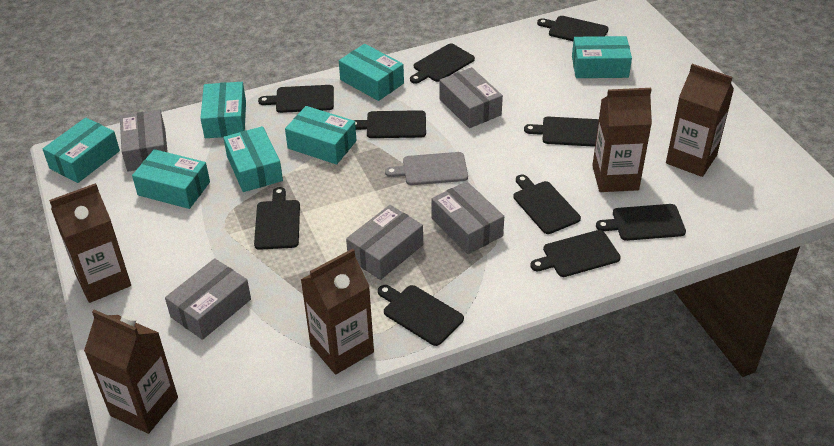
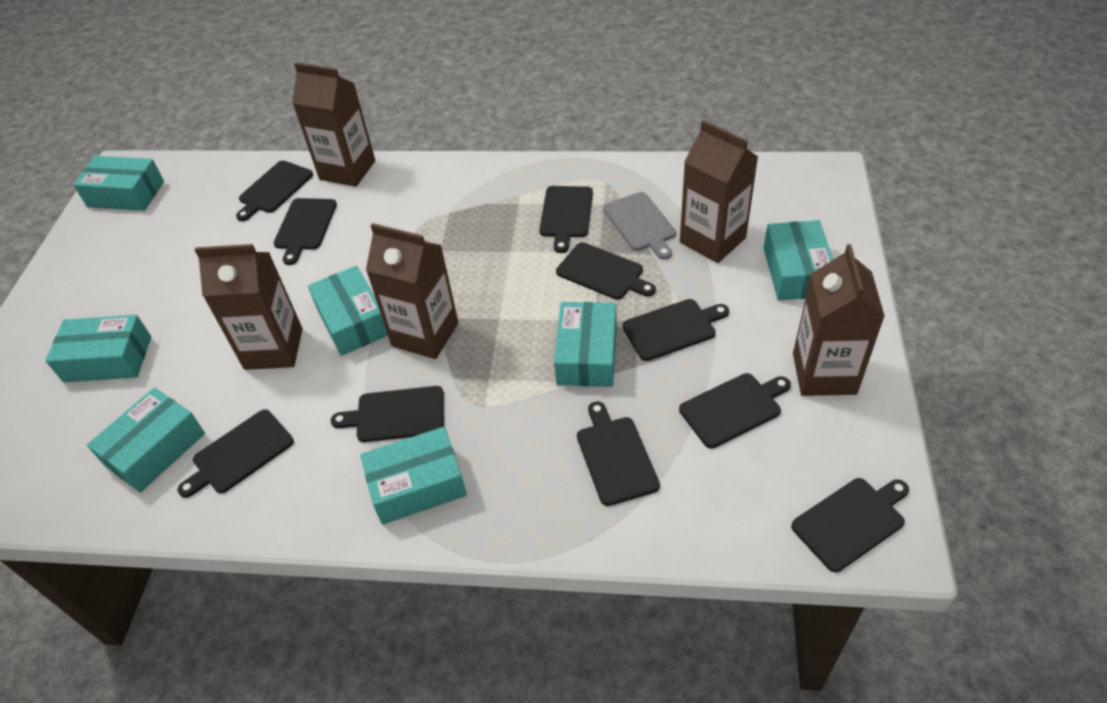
grey box: 5 -> 0

